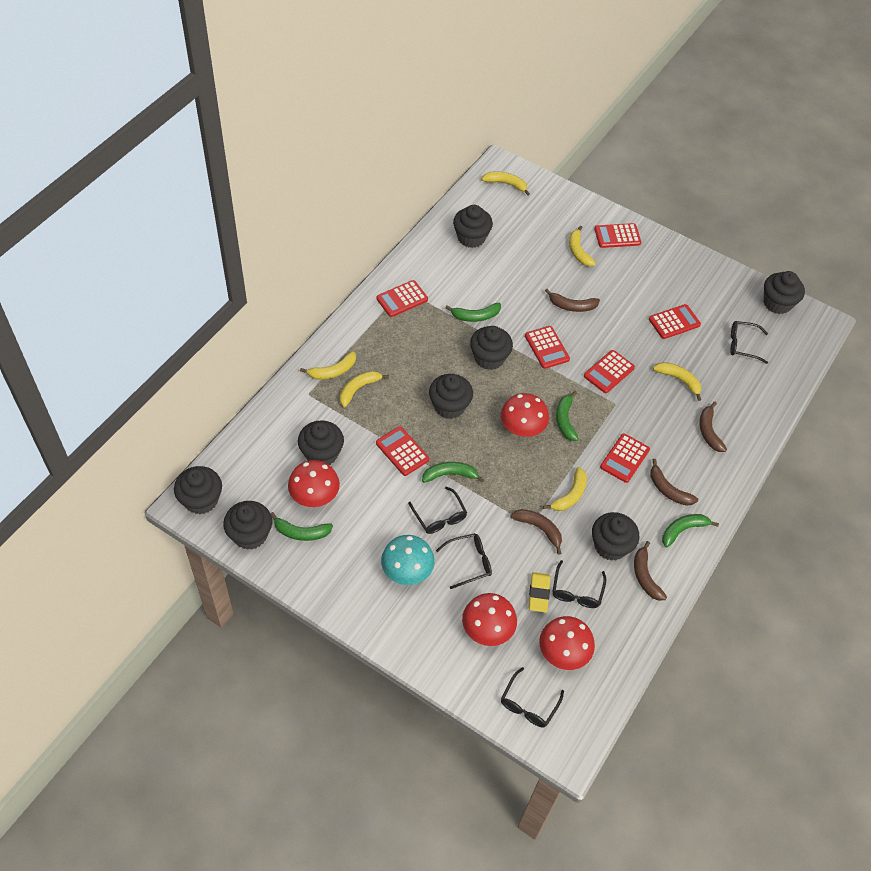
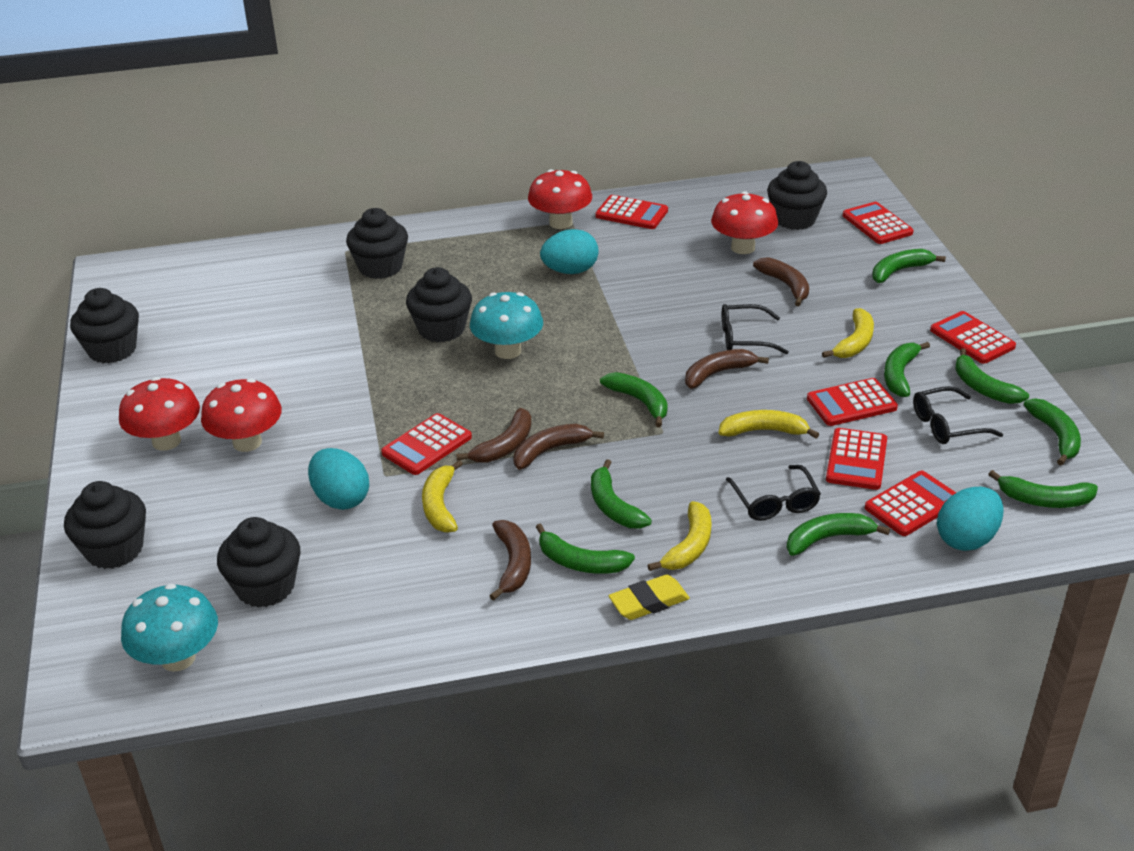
black cupcake: 8 -> 6
black glasses: 5 -> 3
green banana: 5 -> 9
turquoise egg: 0 -> 3
turquoise mushroom: 1 -> 2
yellow banana: 6 -> 4

